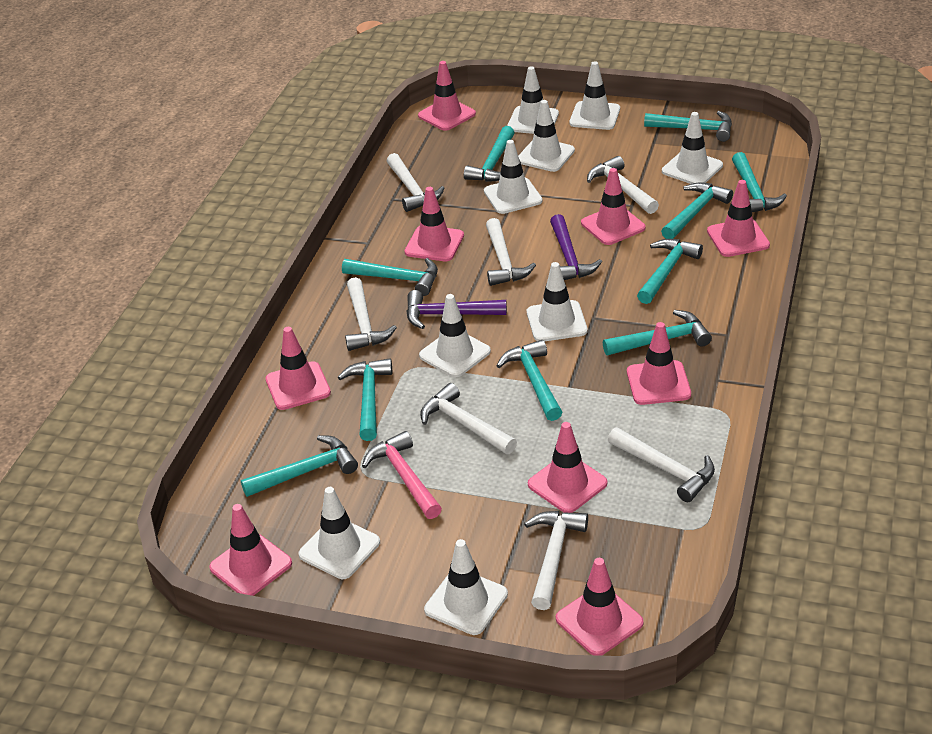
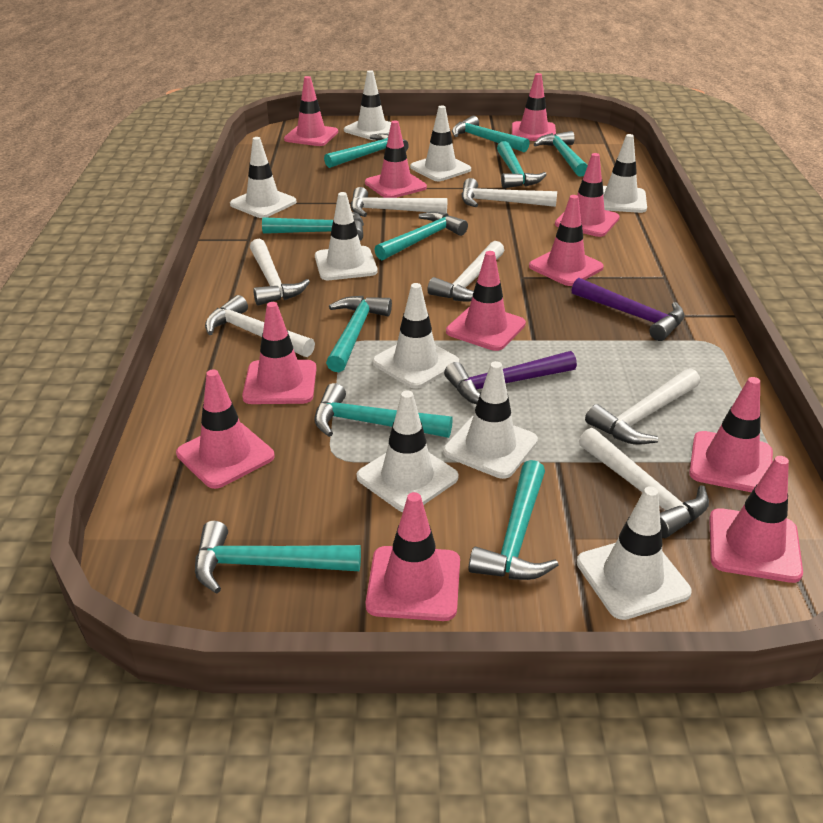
pink hammer: 1 -> 0
pink traffic cone: 9 -> 11

